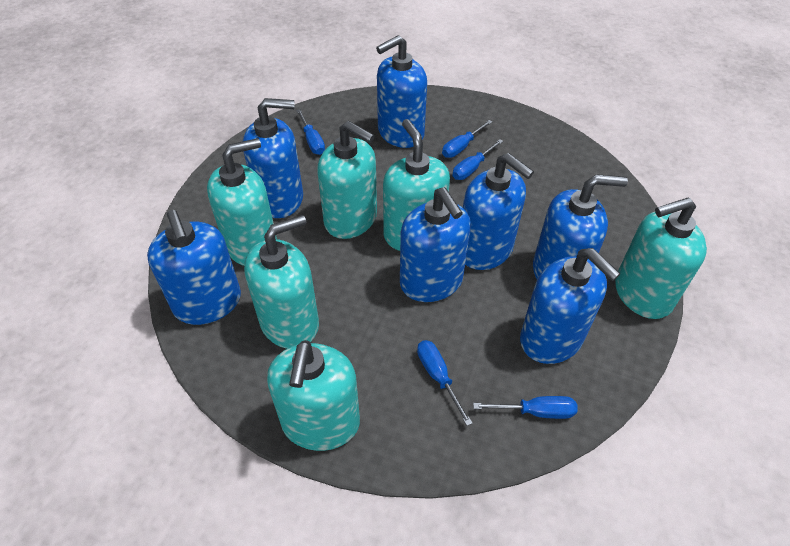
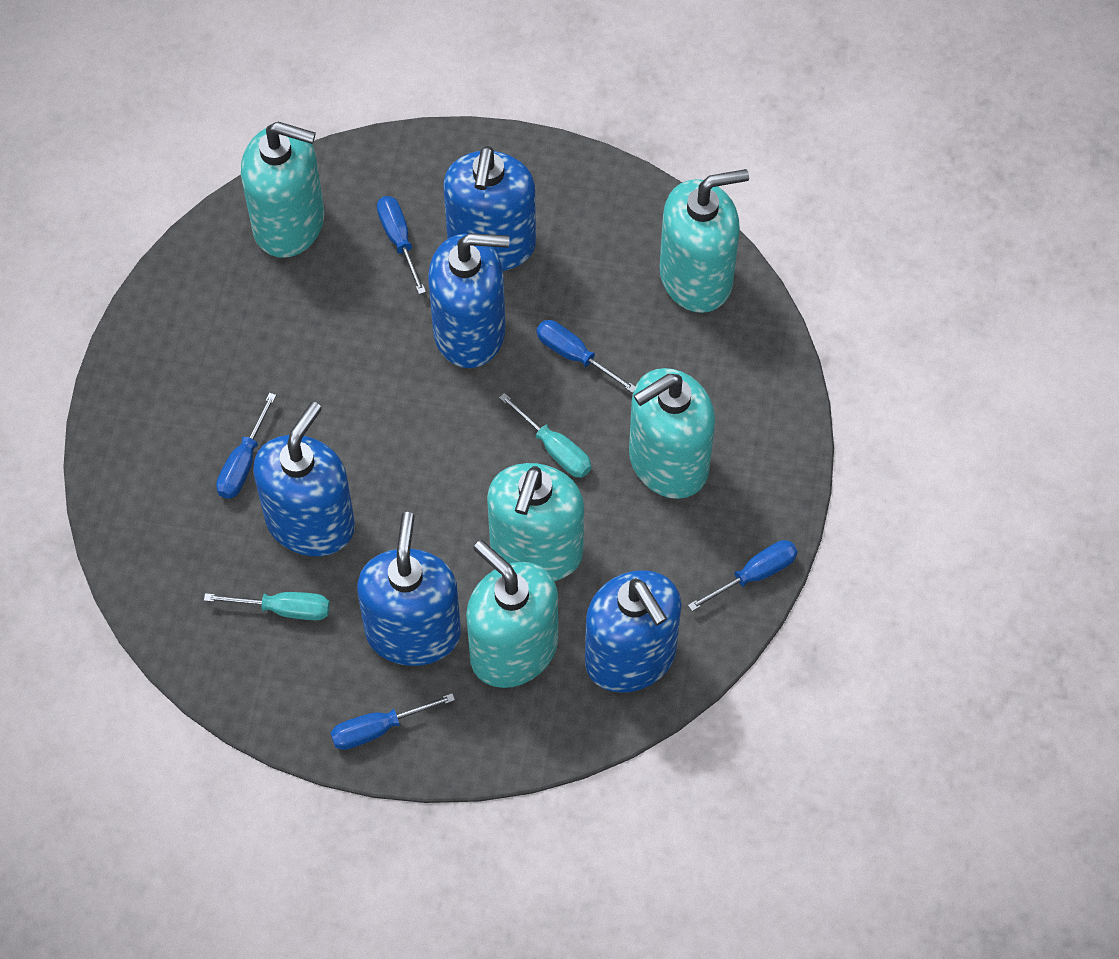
blue soap dispenser: 7 -> 5
turquoise screwdriver: 0 -> 2
turquoise soap dispenser: 6 -> 5

